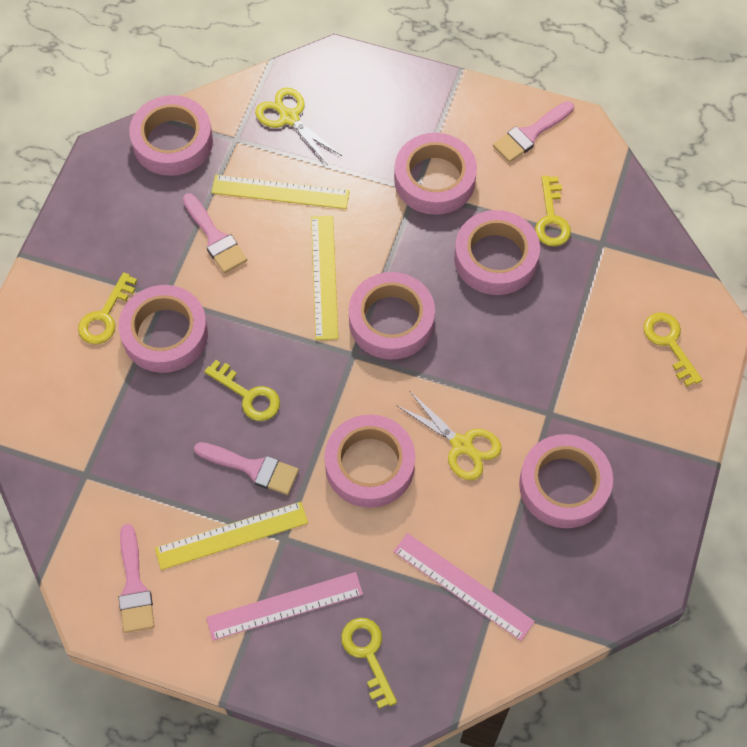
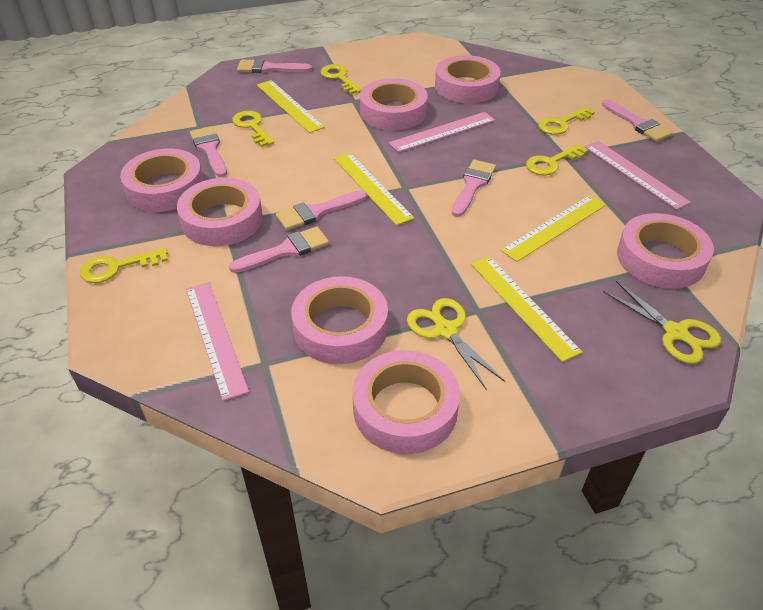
pink brush: 4 -> 6
pink ruler: 2 -> 3
yellow ruler: 3 -> 4

